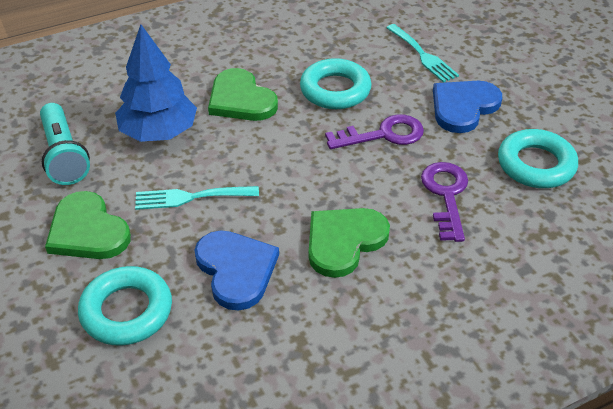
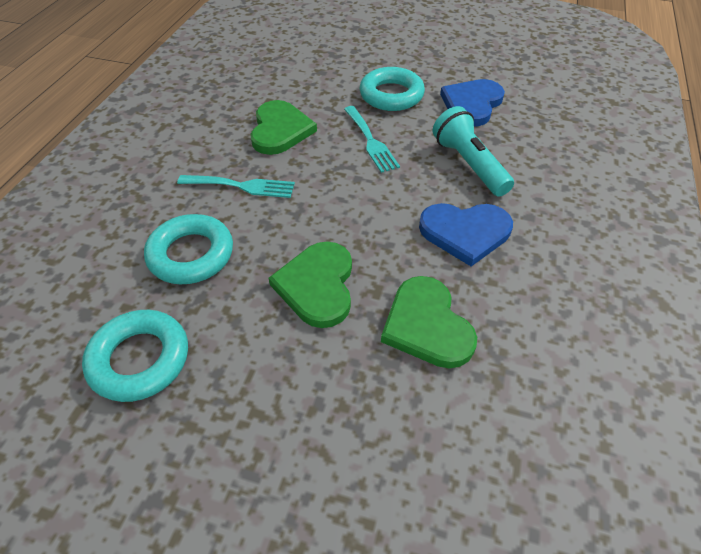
blue tree: 1 -> 0
purple key: 2 -> 0

